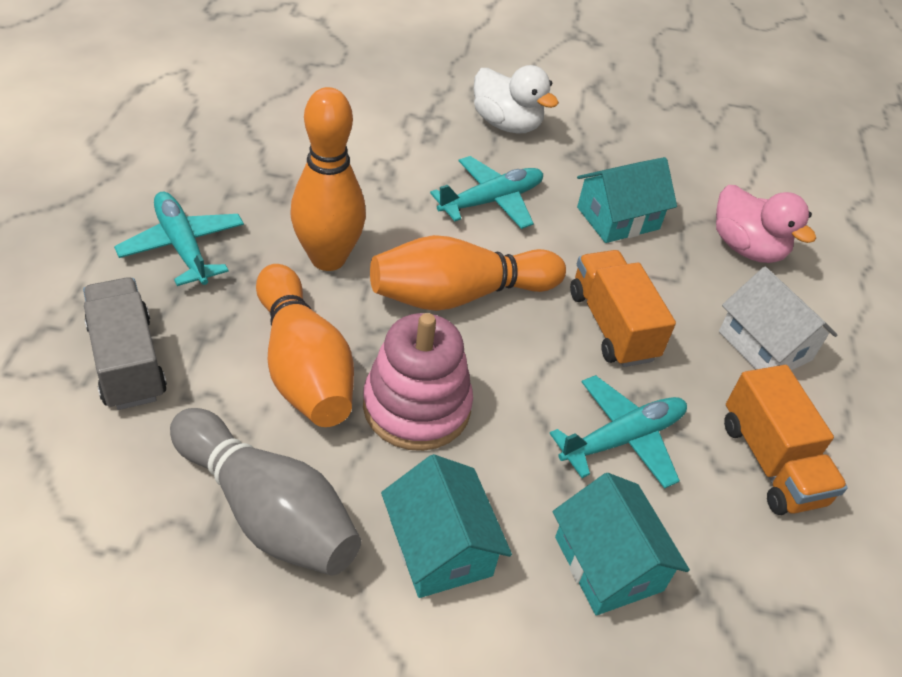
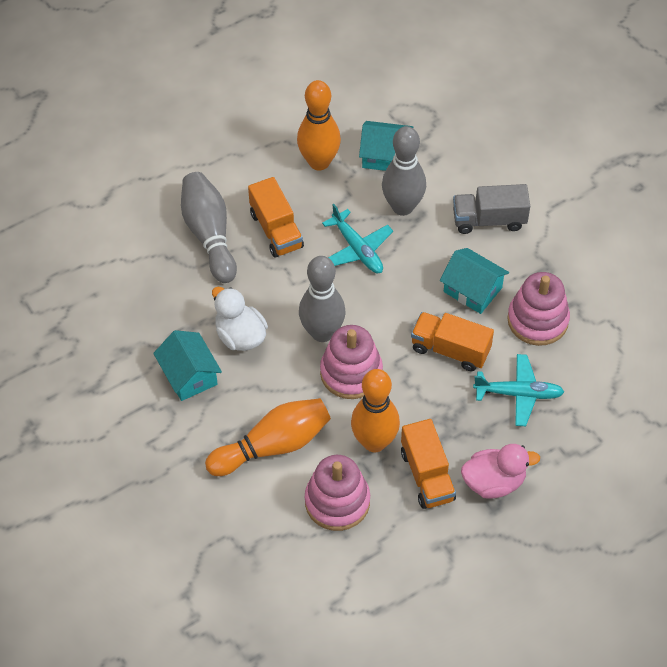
grey bowling pin: 1 -> 3
orange truck: 2 -> 3
pink stacking toy: 1 -> 3
turquoise plane: 3 -> 2
white house: 1 -> 0

